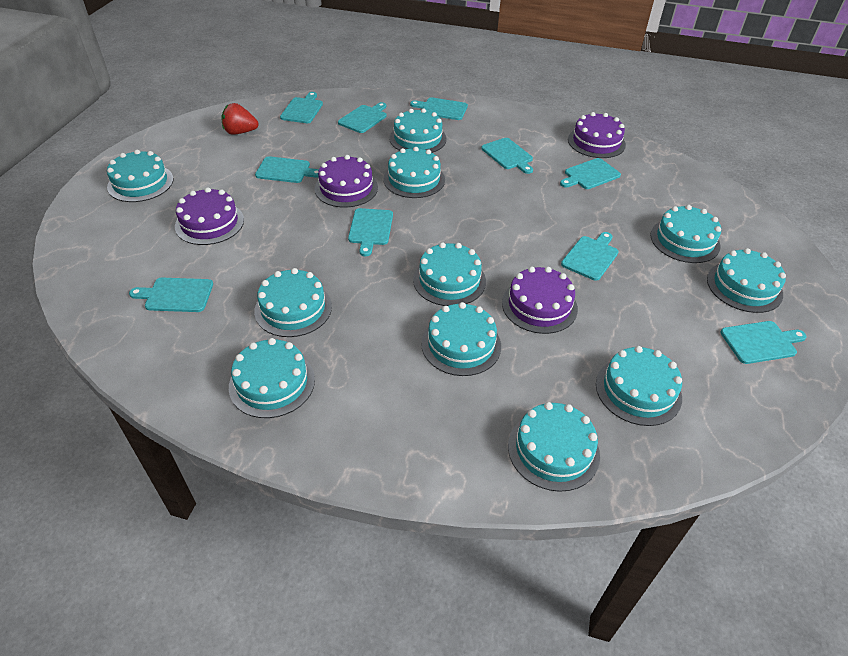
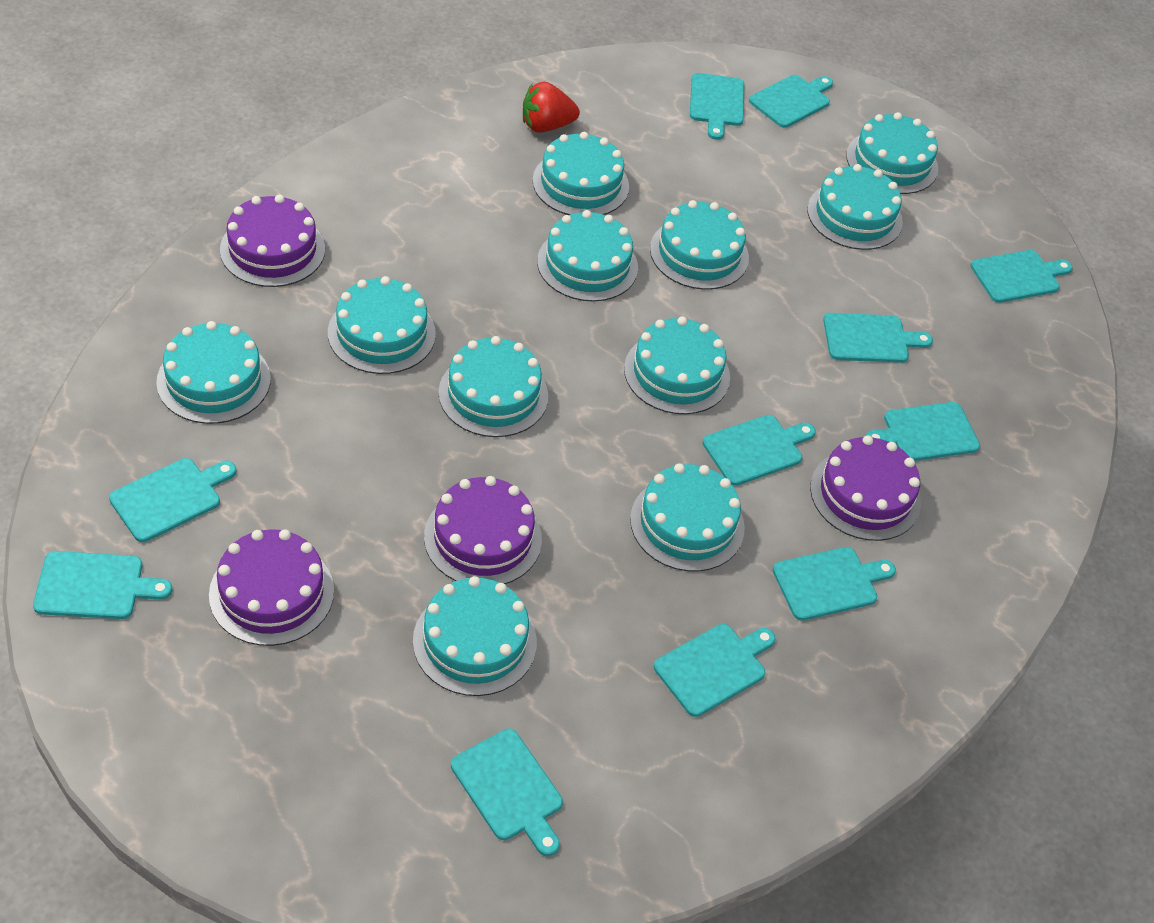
turquoise cutting board: 10 -> 11

